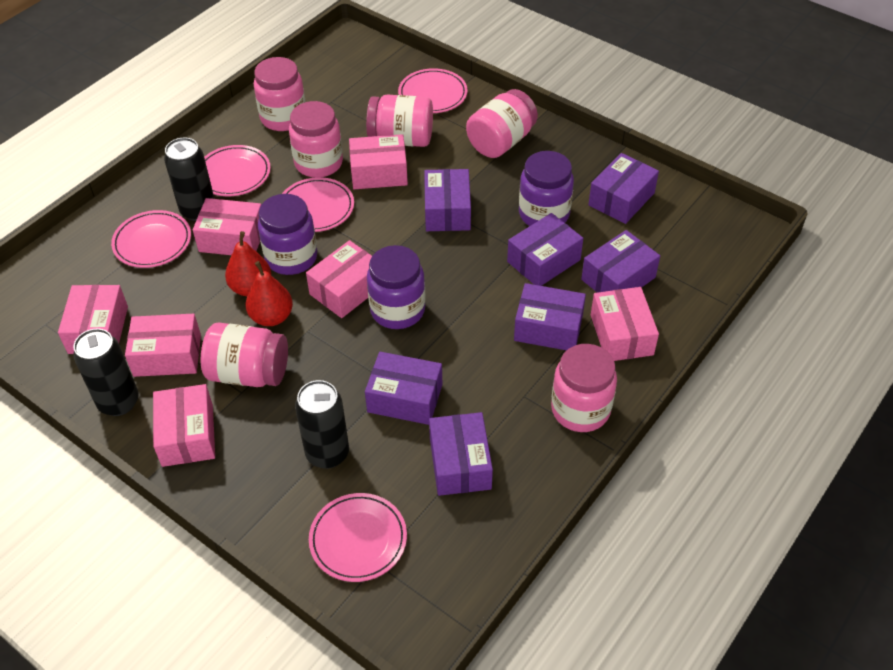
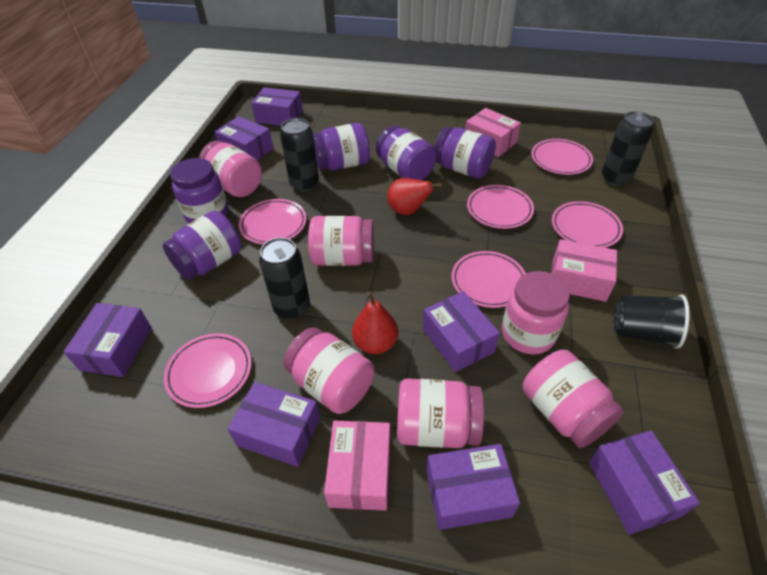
black cup: 0 -> 1
pink box: 7 -> 3
pink plate: 5 -> 6
purple jar: 3 -> 5

